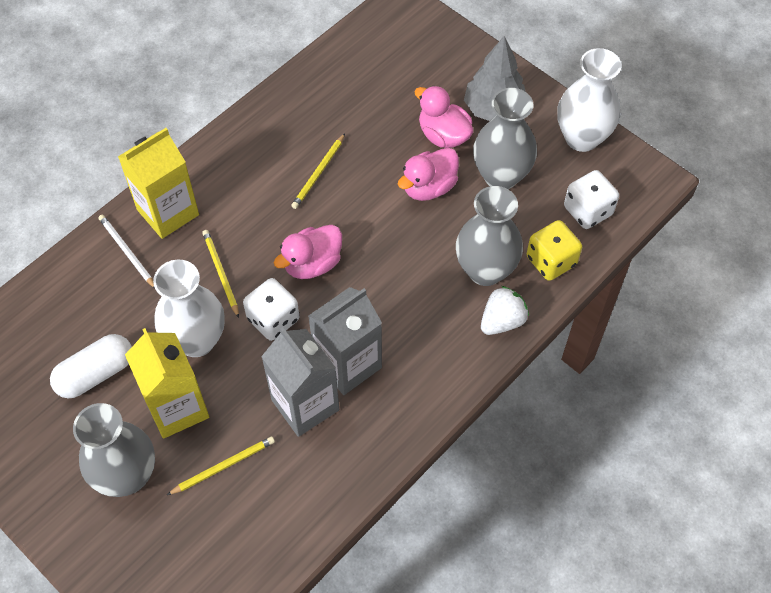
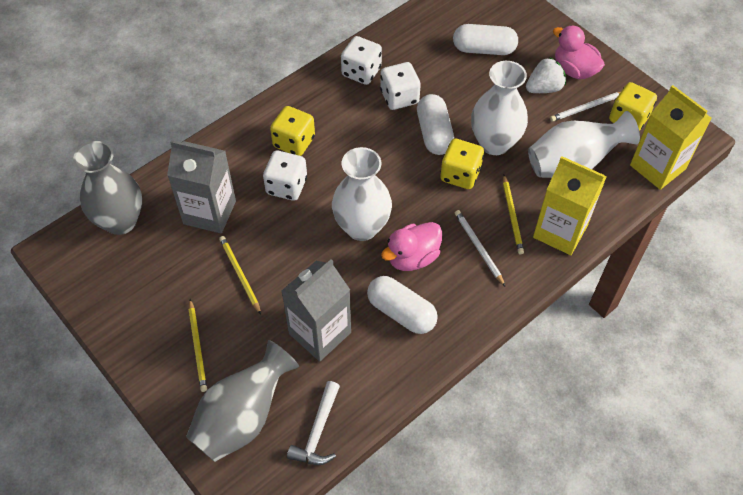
grey tree: 1 -> 0
grey vase: 3 -> 2
pink duck: 3 -> 2
white capsule: 1 -> 3
white dice: 2 -> 3
white hammer: 0 -> 1
white pencil: 1 -> 2
white vase: 2 -> 3
yellow dice: 1 -> 3

